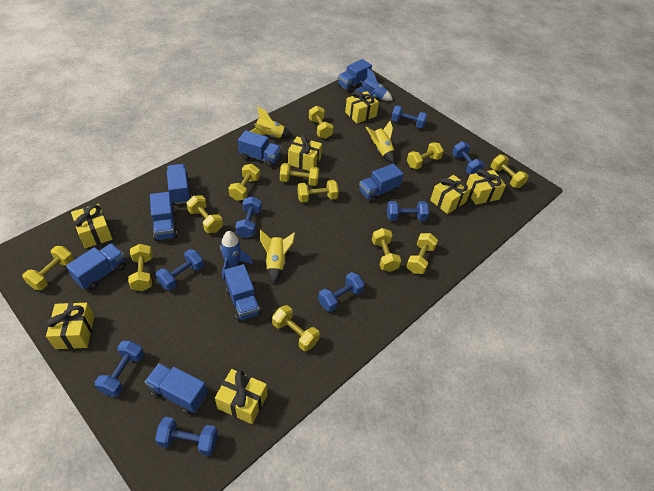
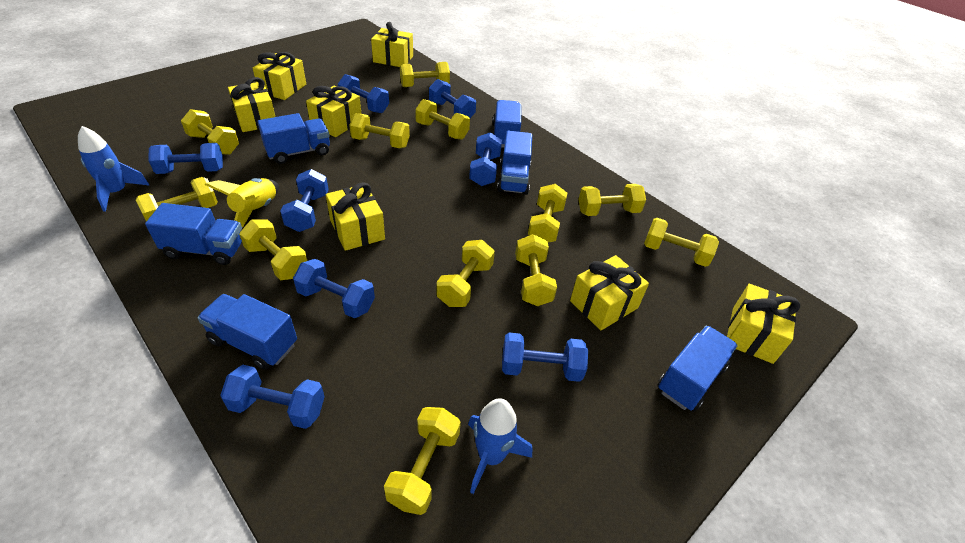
blue truck: 8 -> 6
yellow rocket: 3 -> 1

